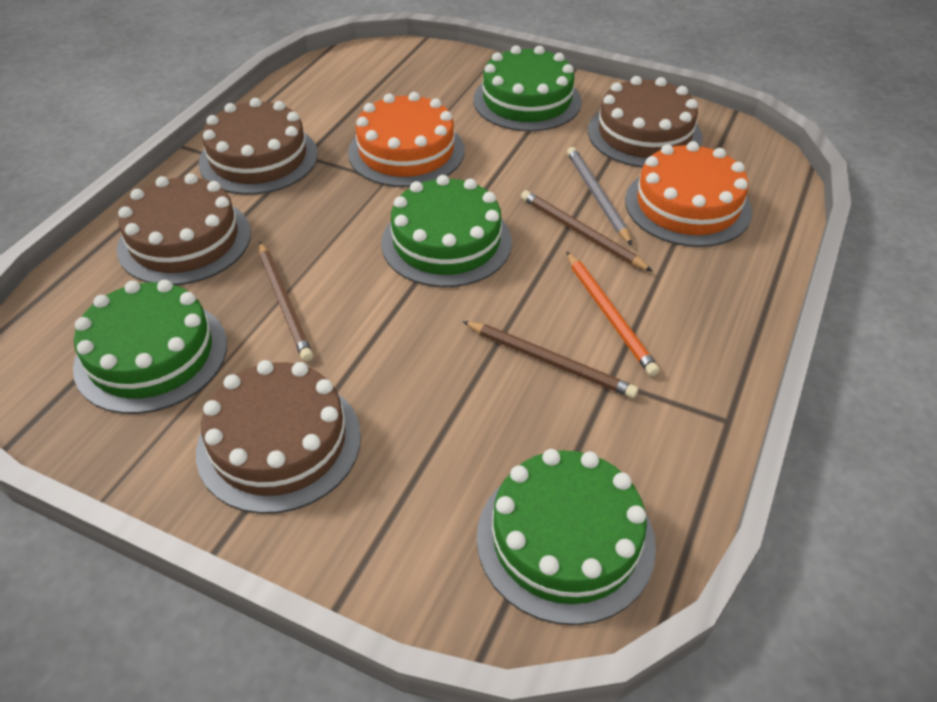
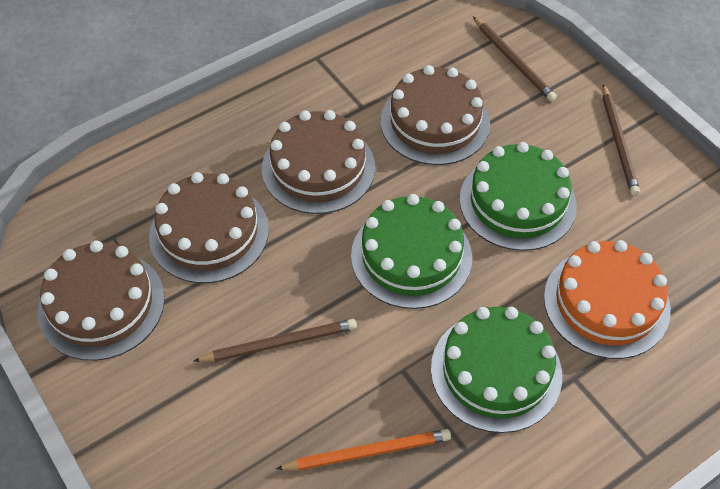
green cake: 4 -> 3
grey pencil: 1 -> 0
orange cake: 2 -> 1

